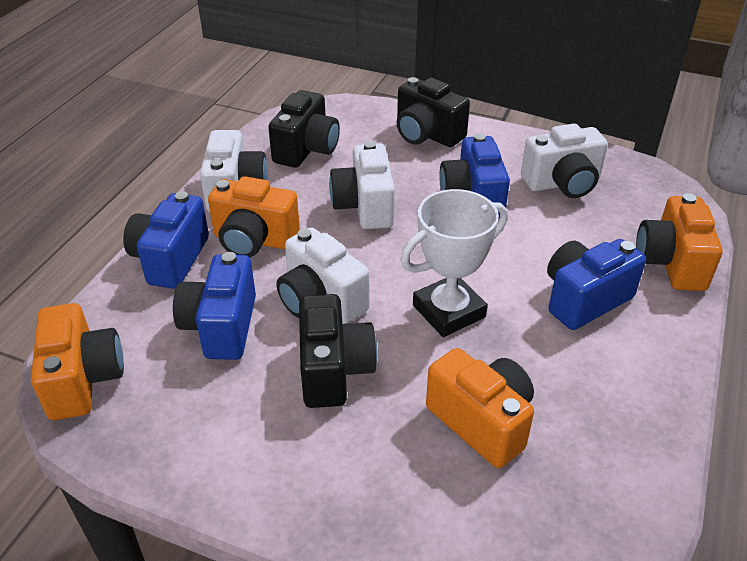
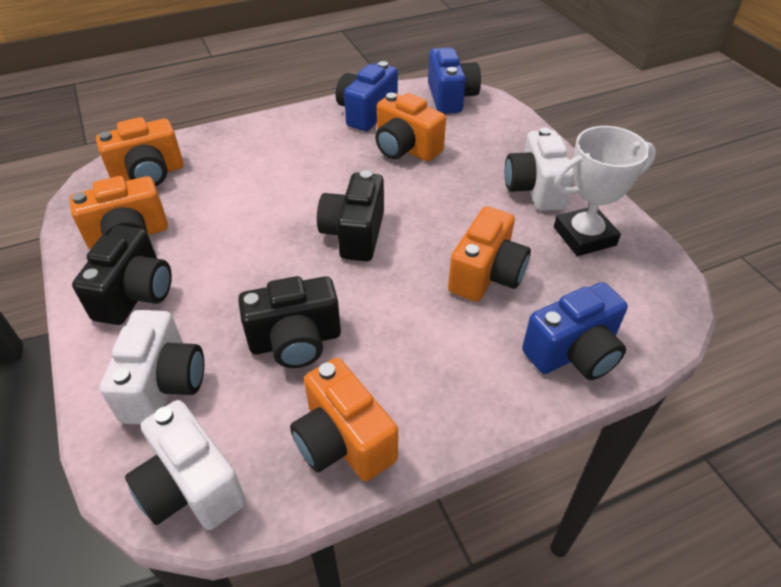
blue camera: 4 -> 3
orange camera: 4 -> 5
white camera: 4 -> 3

